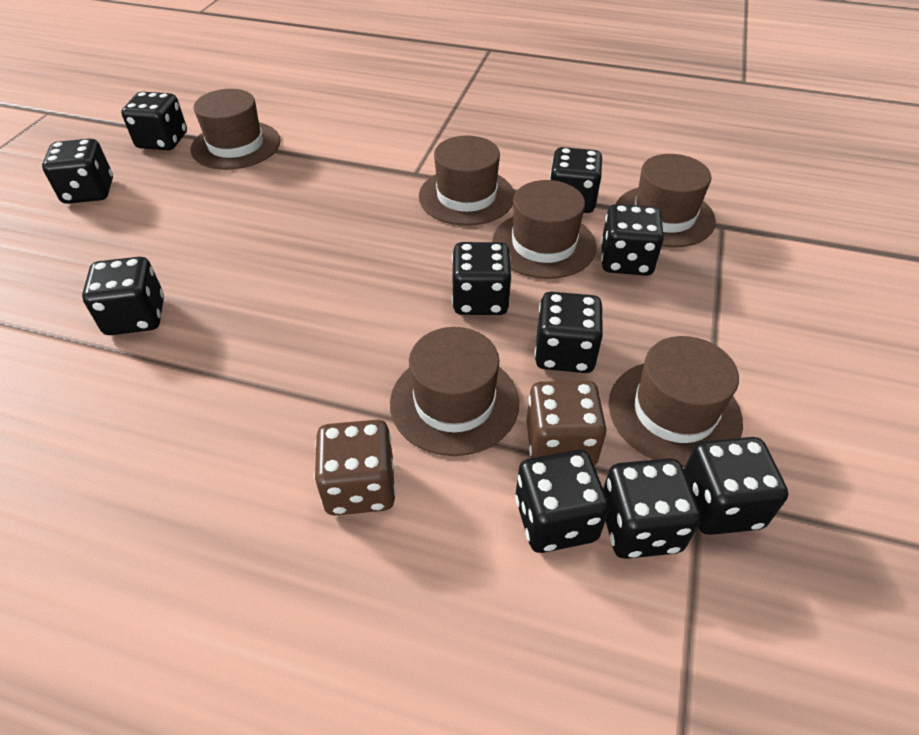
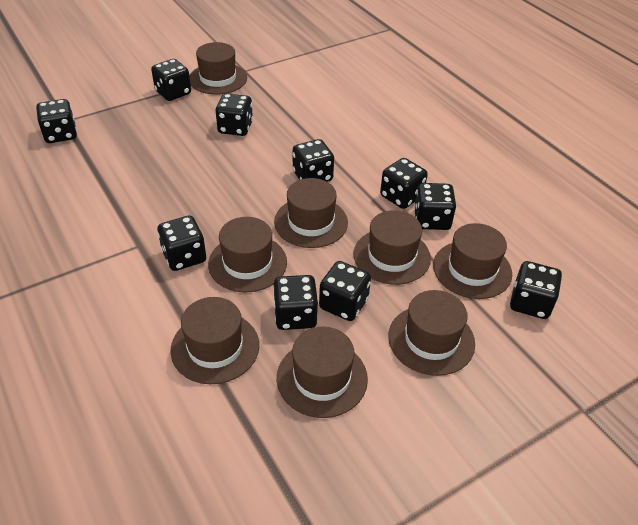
brown dice: 2 -> 0
brown hat: 6 -> 8

